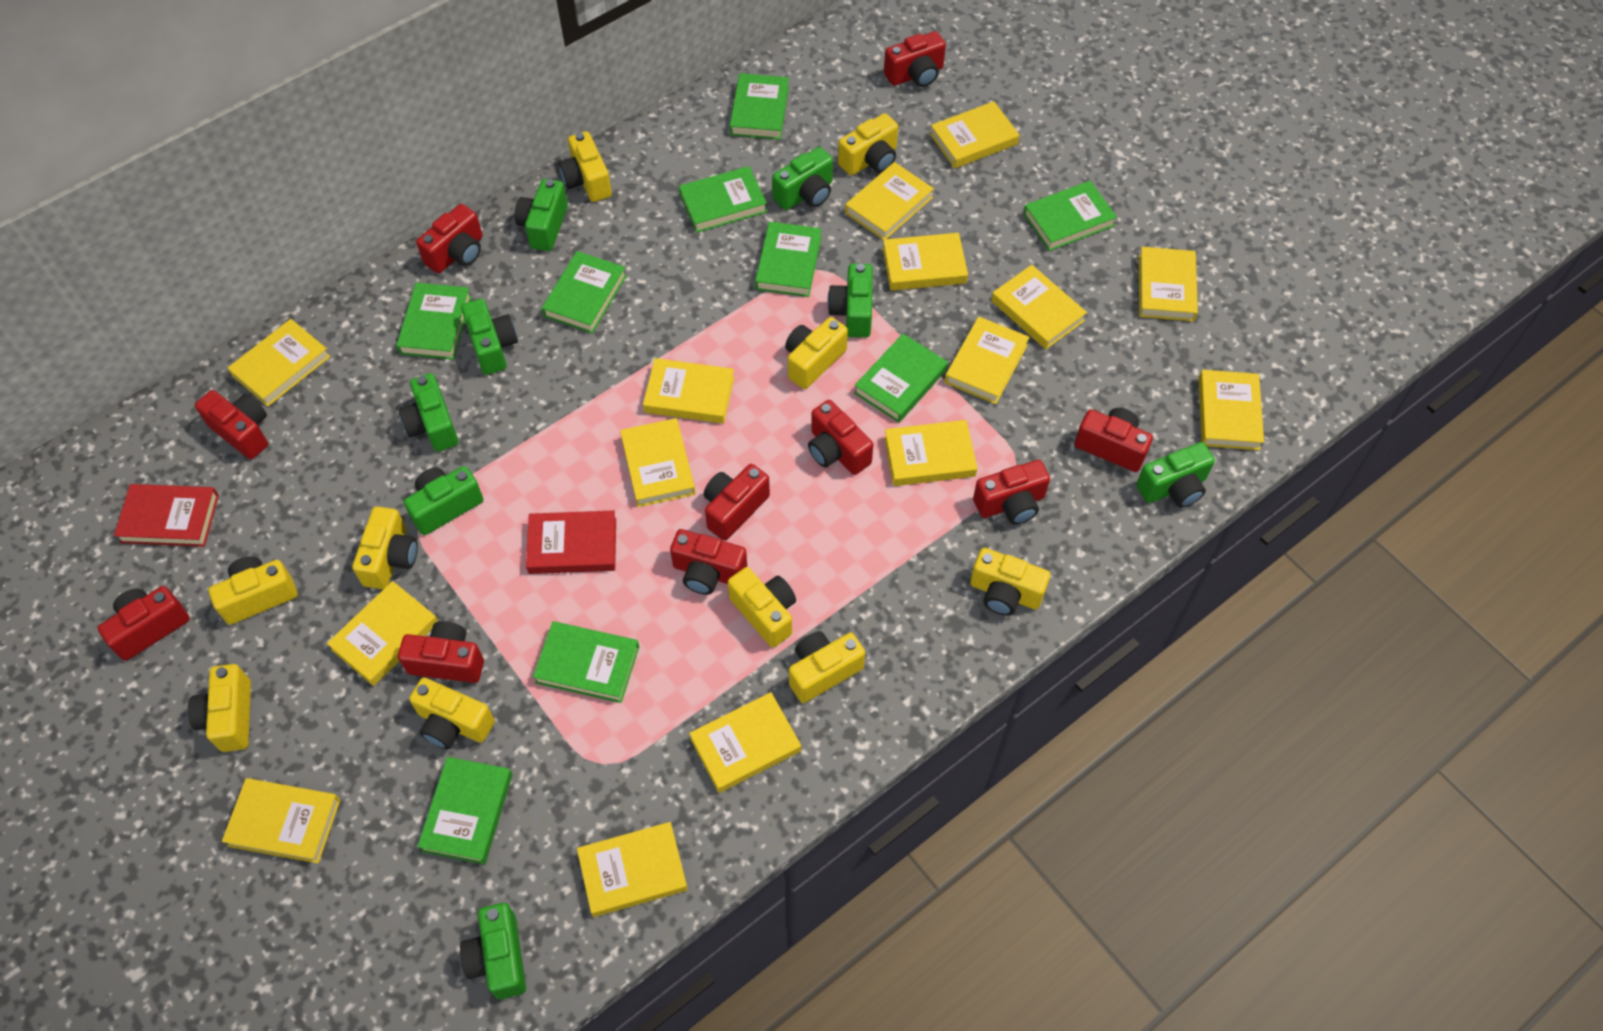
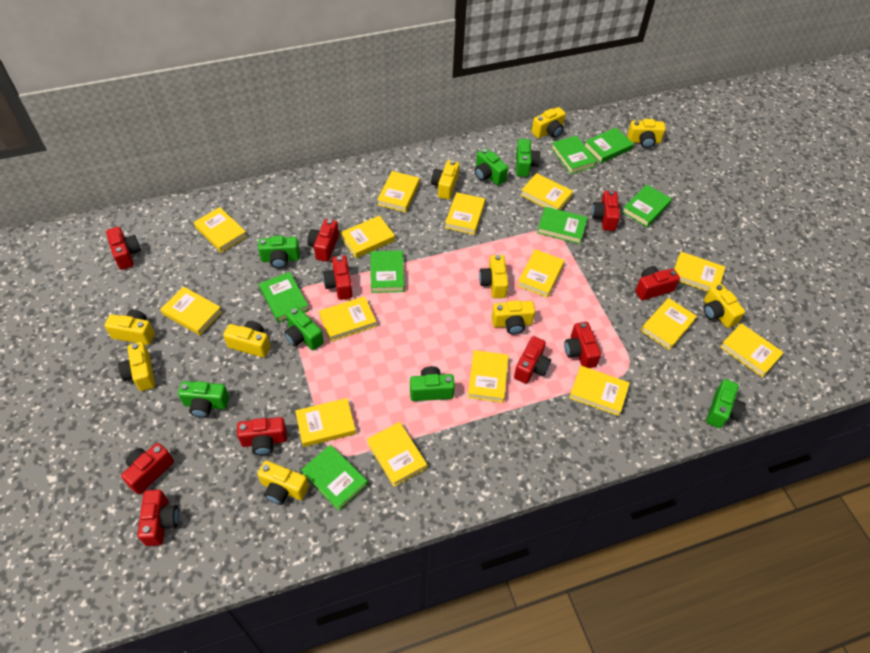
green book: 9 -> 7
green camera: 8 -> 7
red book: 2 -> 0

